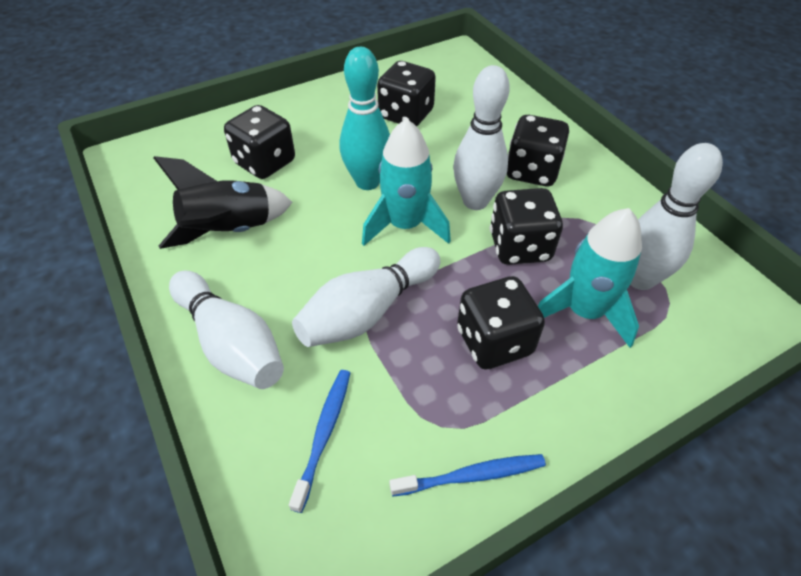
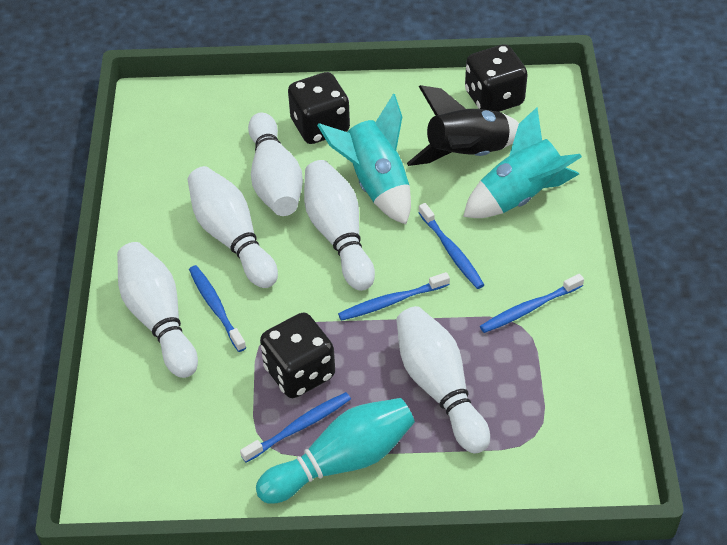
black dice: 5 -> 3
blue toothbrush: 2 -> 5
white bowling pin: 4 -> 5

